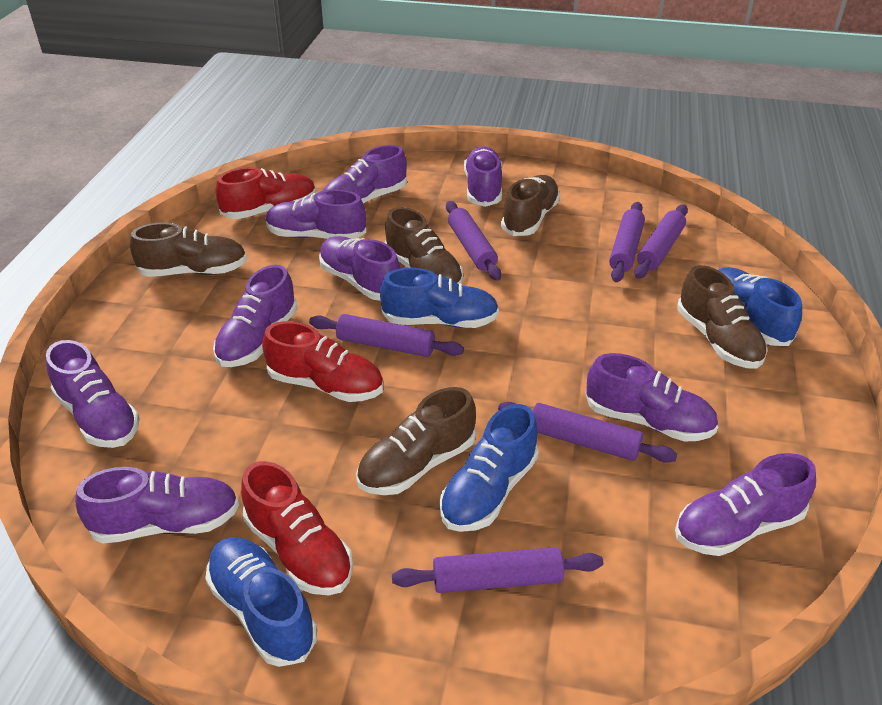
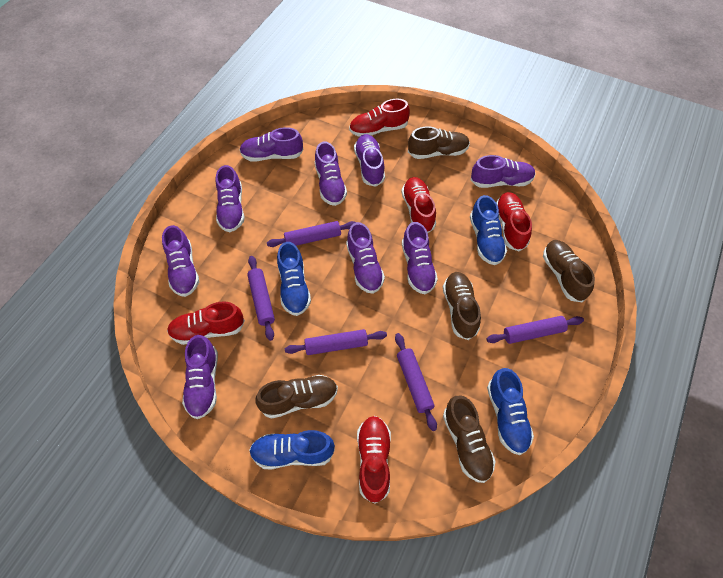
purple rolling pin: 6 -> 5
red shoe: 3 -> 5

